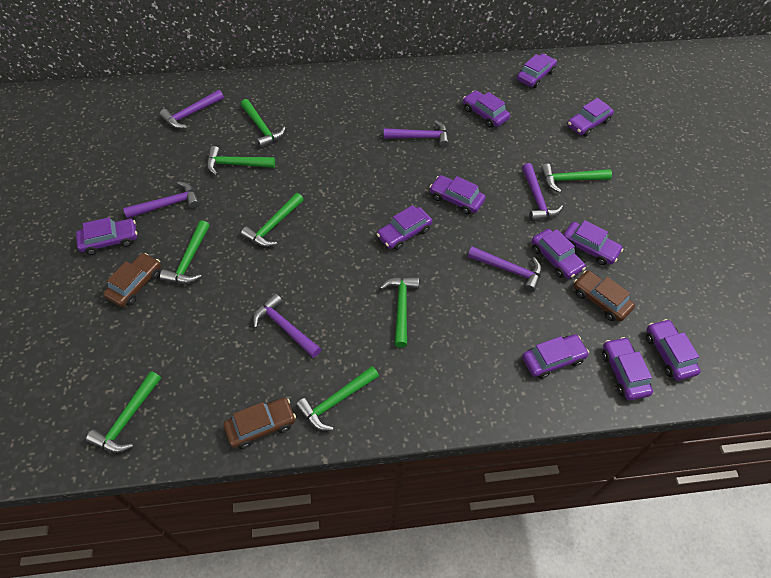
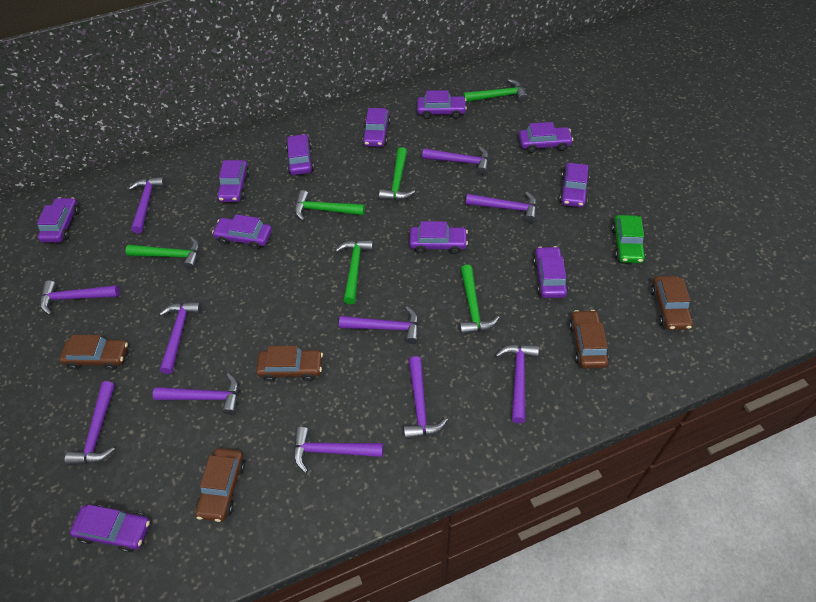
brown car: 3 -> 5
green car: 0 -> 1
green hammer: 8 -> 6
purple hammer: 6 -> 11

